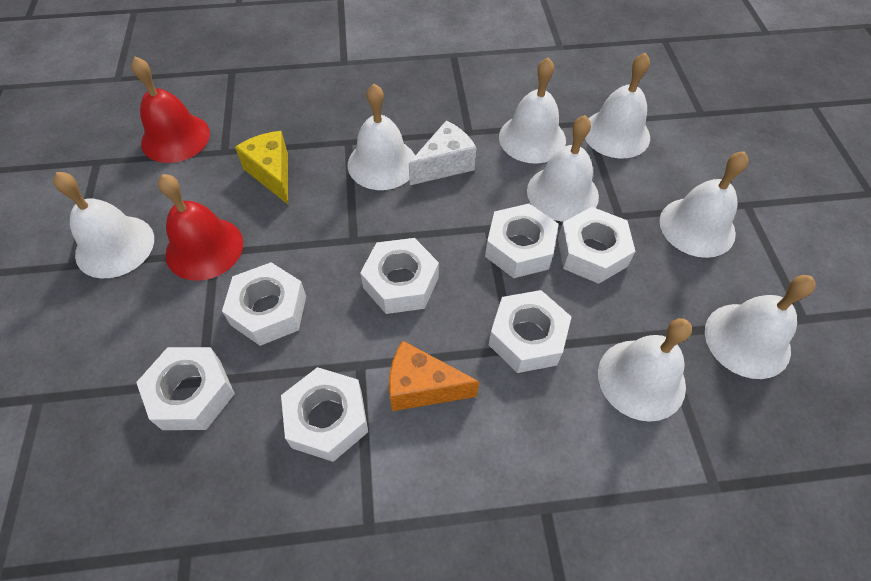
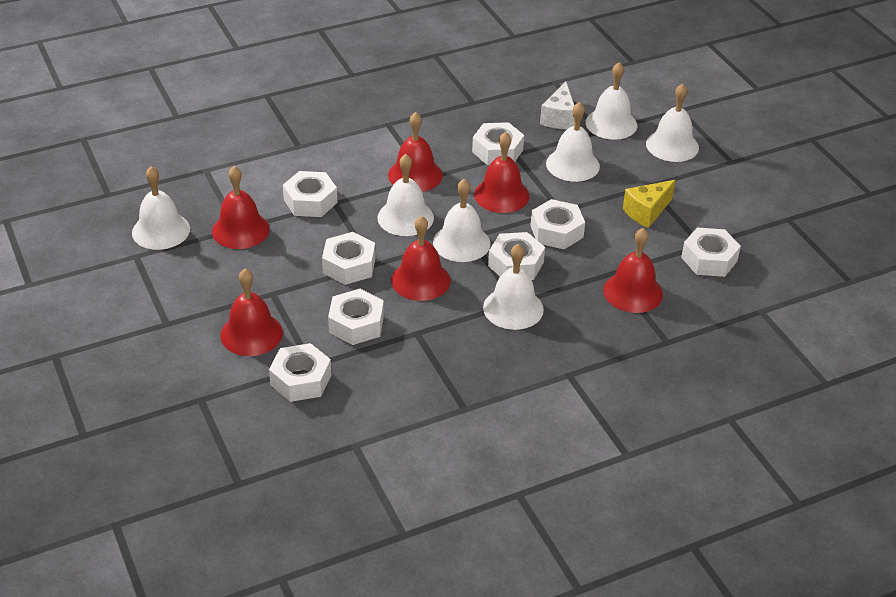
orange cheese: 1 -> 0
red bell: 2 -> 6
white bell: 8 -> 7
white nut: 7 -> 8

